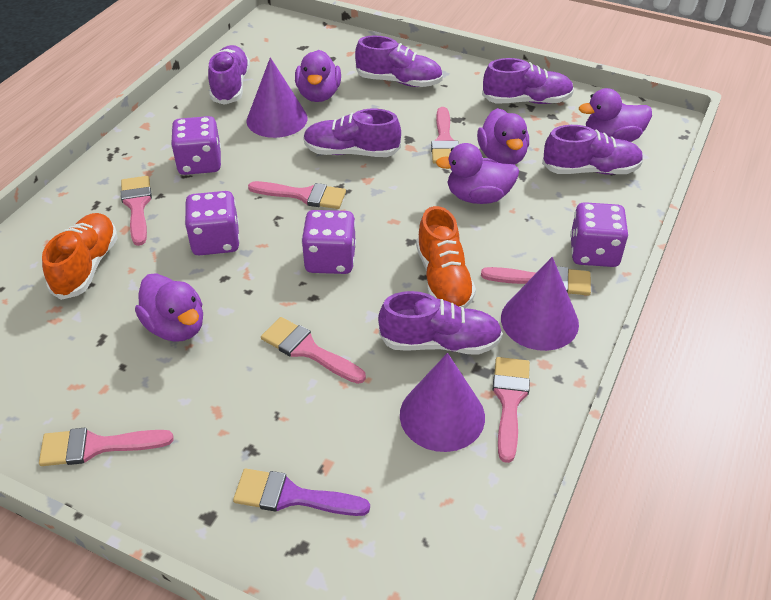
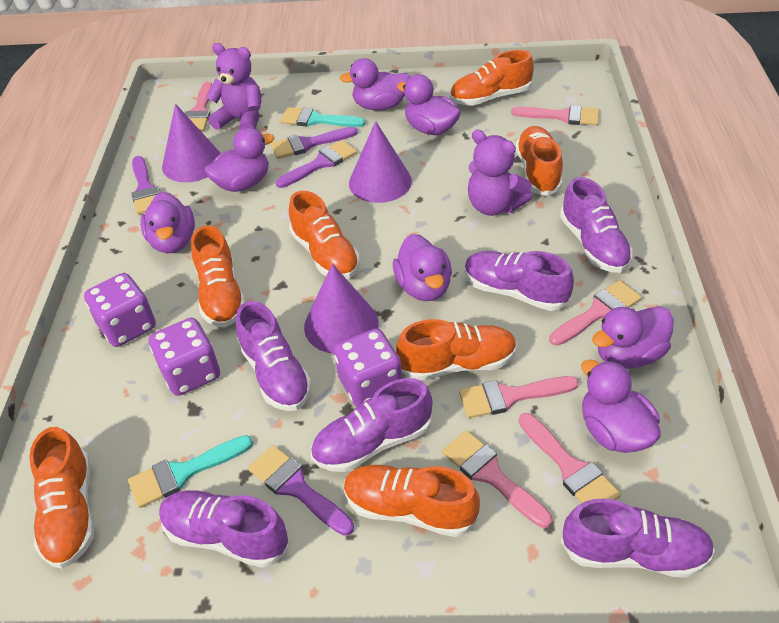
orange shoe: 2 -> 7
pink brush: 7 -> 6
purple brush: 1 -> 4
purple dice: 4 -> 3
purple duck: 5 -> 7
purple teddy bear: 0 -> 2
turquoise brush: 0 -> 2

